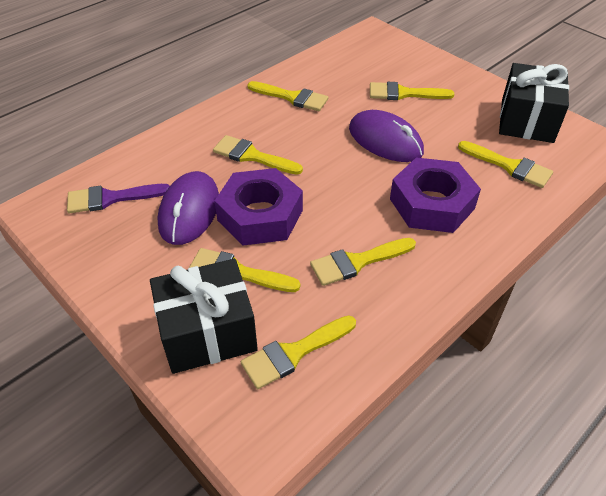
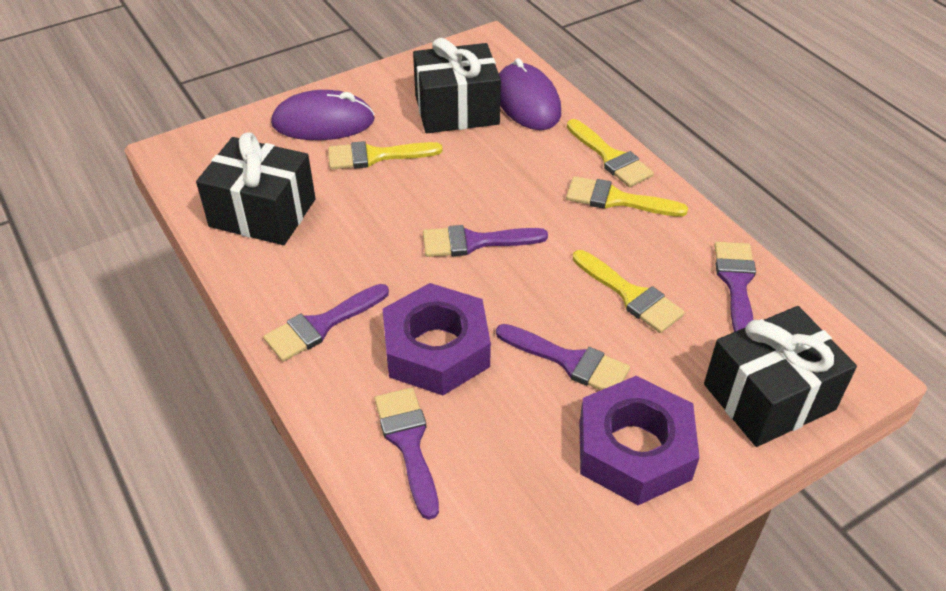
black gift: 2 -> 3
purple brush: 1 -> 5
yellow brush: 7 -> 4

